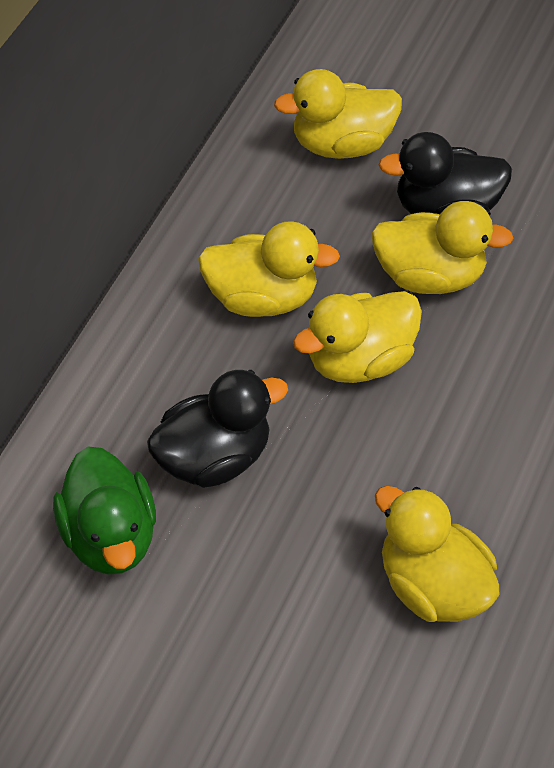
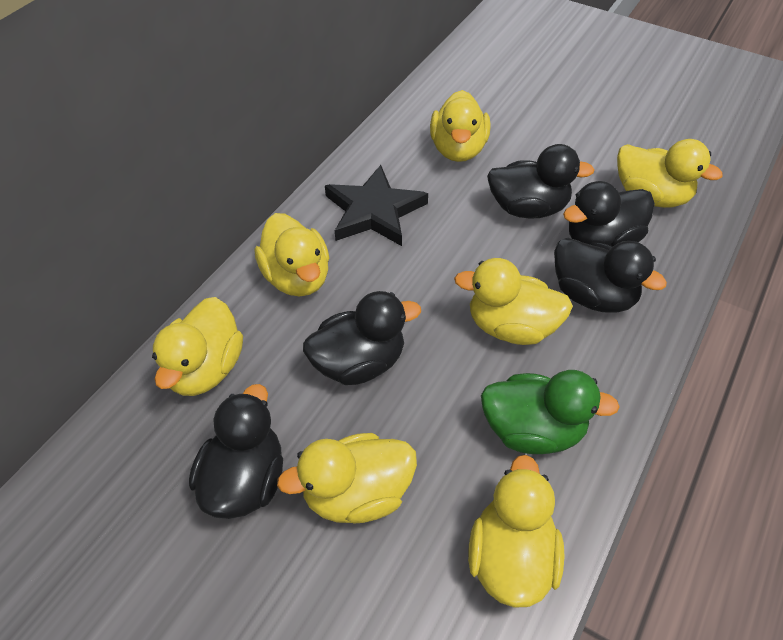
black duck: 2 -> 5
black star: 0 -> 1
yellow duck: 5 -> 7

